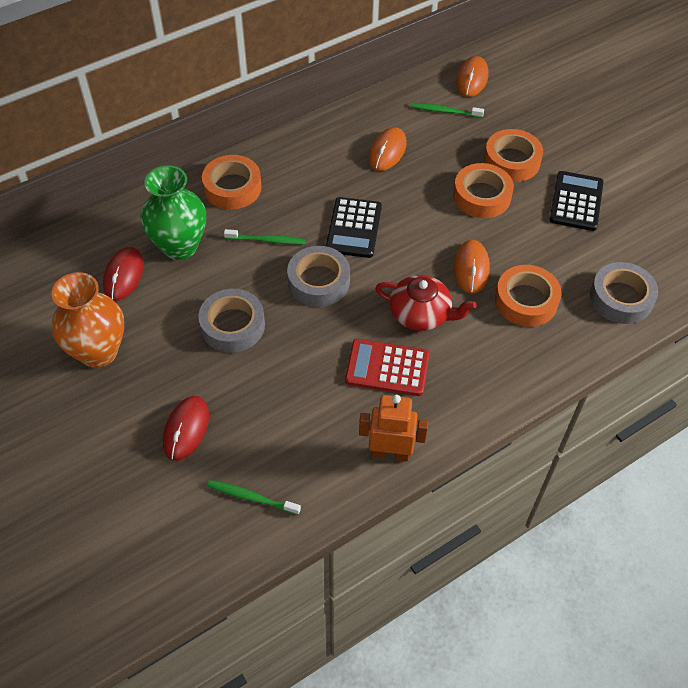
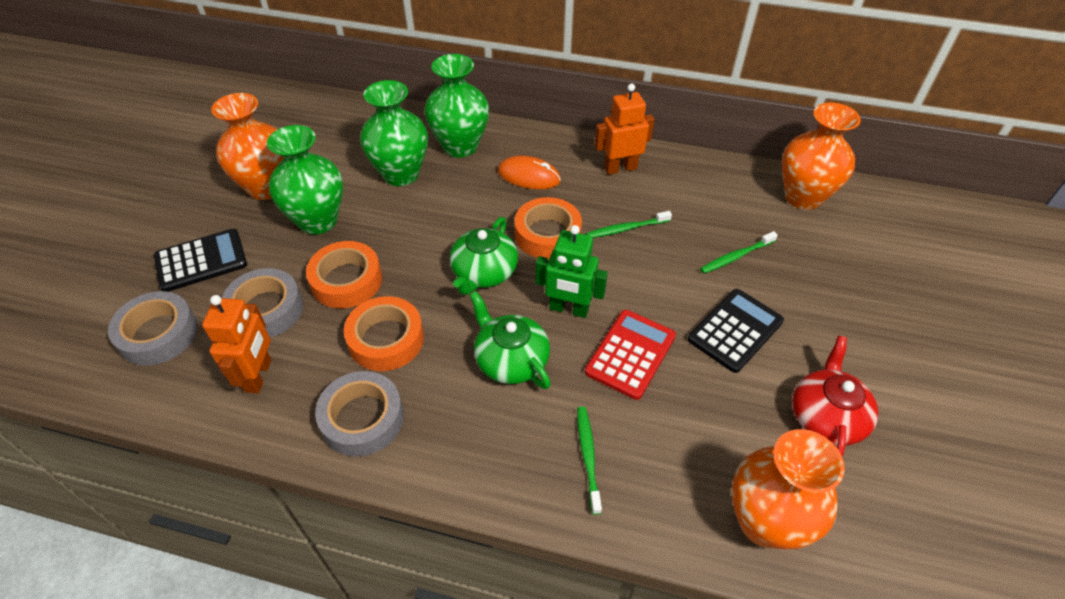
green robot: 0 -> 1
green teapot: 0 -> 2
green vase: 1 -> 3
orange mouse: 3 -> 1
orange robot: 1 -> 2
orange tape: 4 -> 3
orange vase: 1 -> 3
red mouse: 2 -> 0

